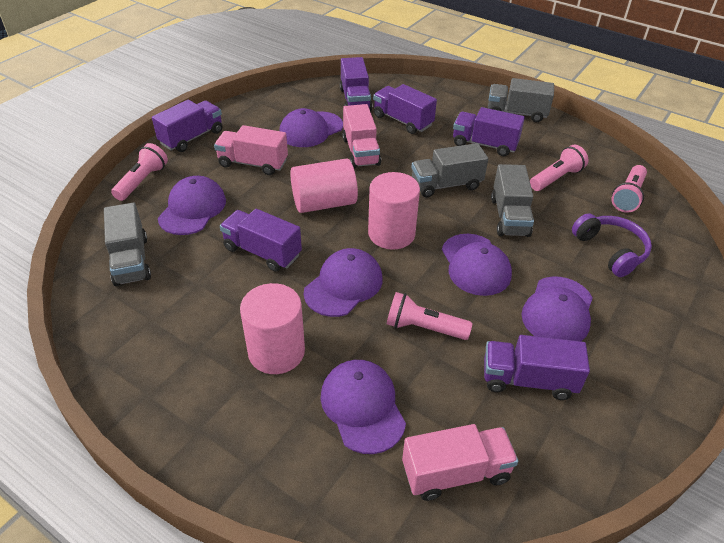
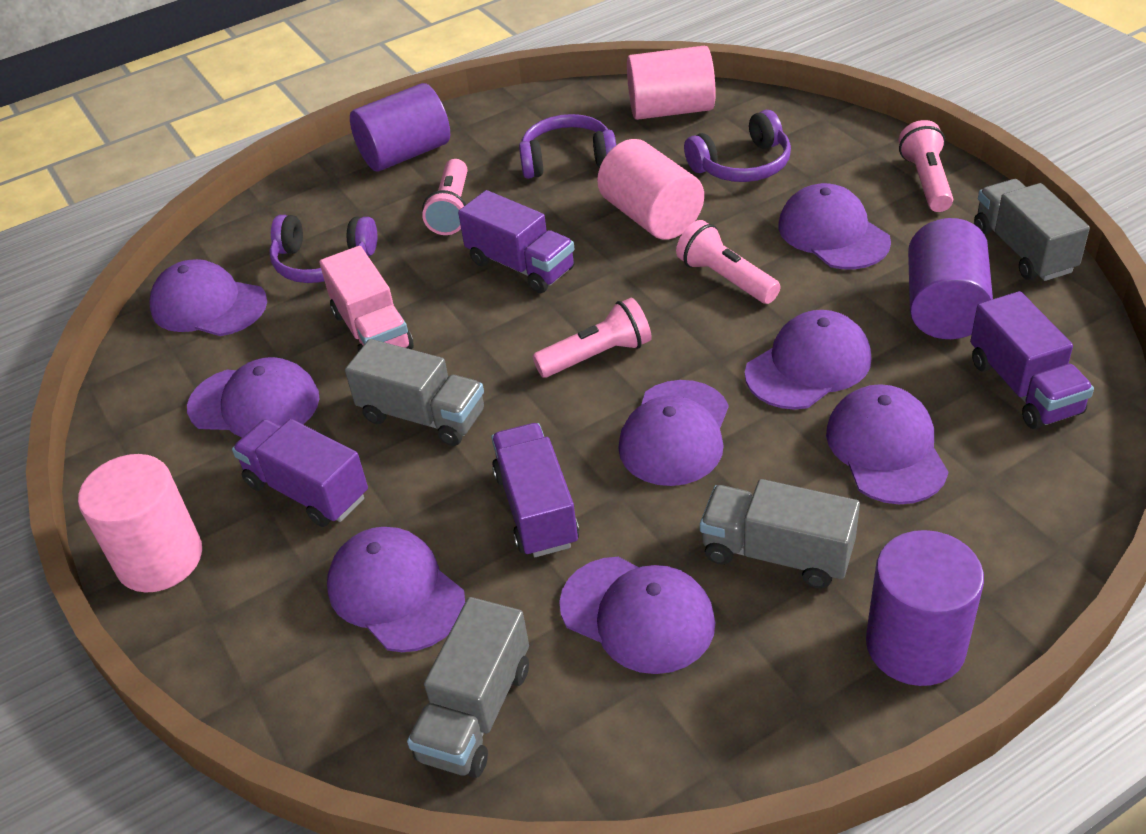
pink truck: 3 -> 1
purple cap: 6 -> 8
purple cylinder: 0 -> 3
purple headphones: 1 -> 3
purple truck: 6 -> 4

